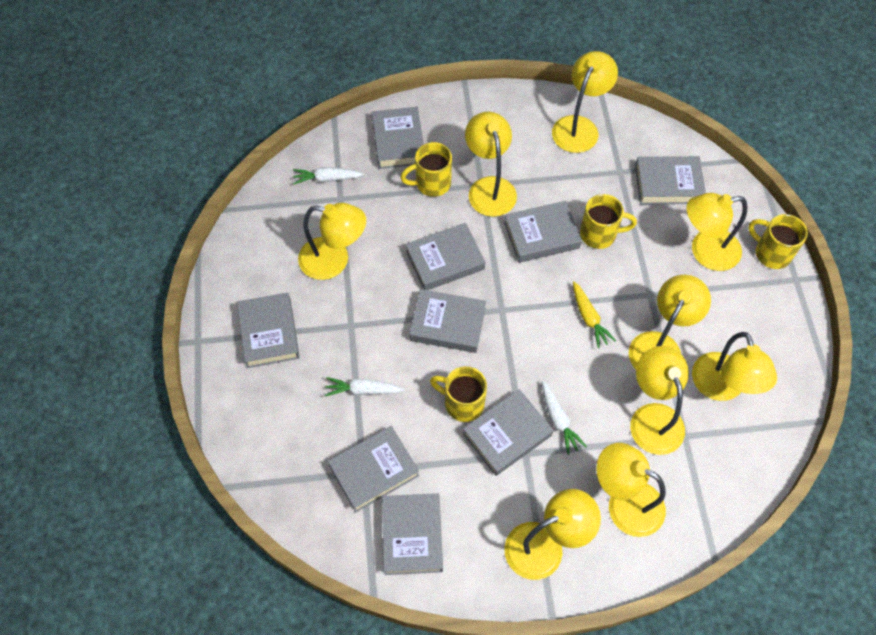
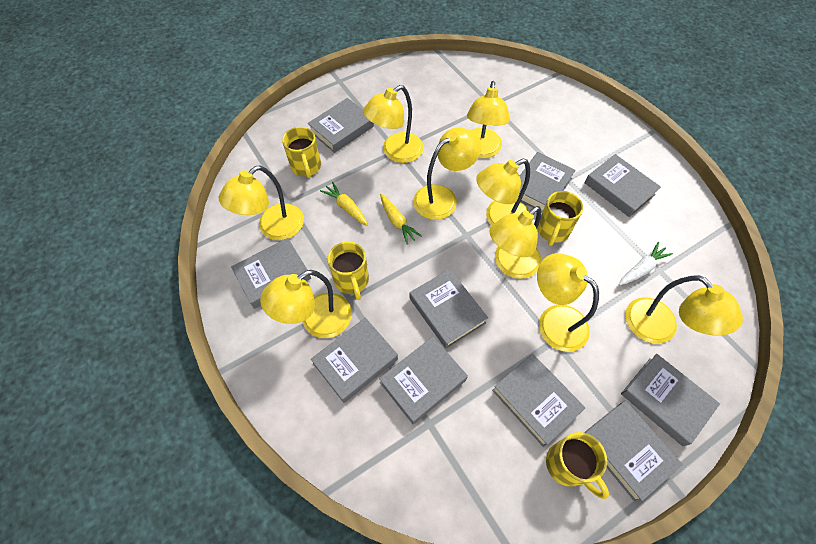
grey book: 9 -> 10
white carrot: 3 -> 1
yellow carrot: 1 -> 2

